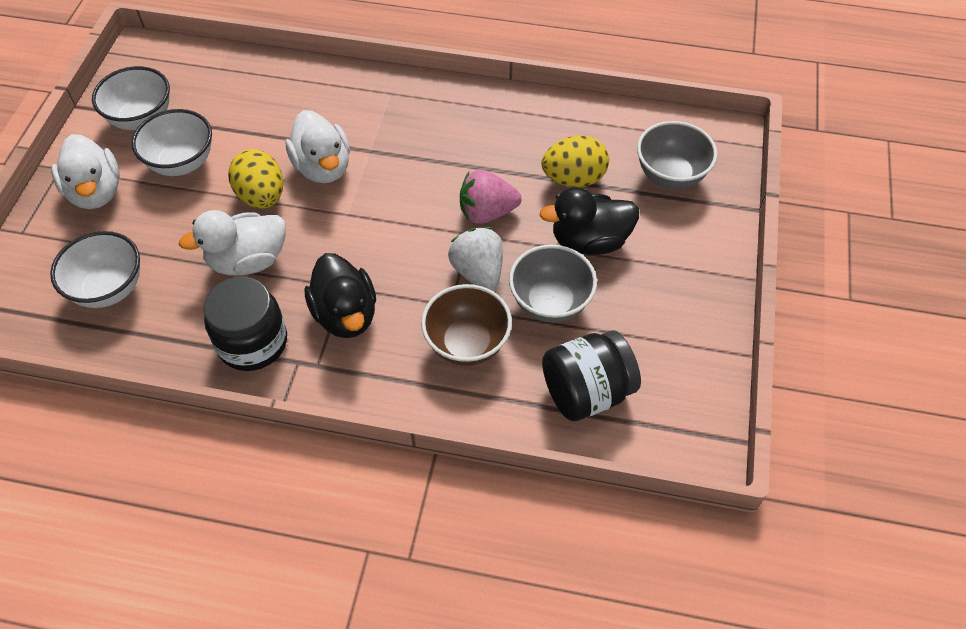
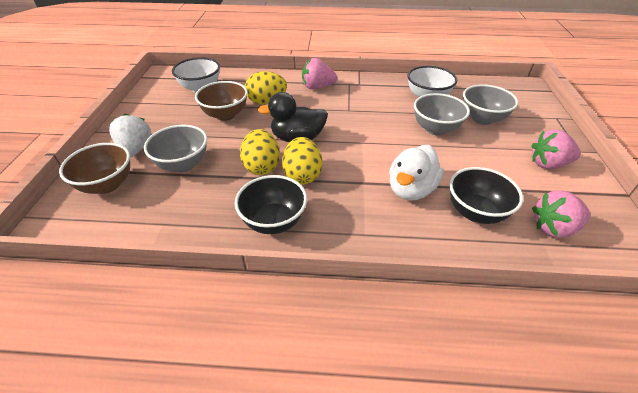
black bowl: 0 -> 2
black duck: 2 -> 1
black jar: 2 -> 0
brown bowl: 1 -> 2
grey bowl: 2 -> 3
pink strawberry: 1 -> 3
white bowl: 3 -> 2
white duck: 3 -> 1
yellow egg: 2 -> 3

